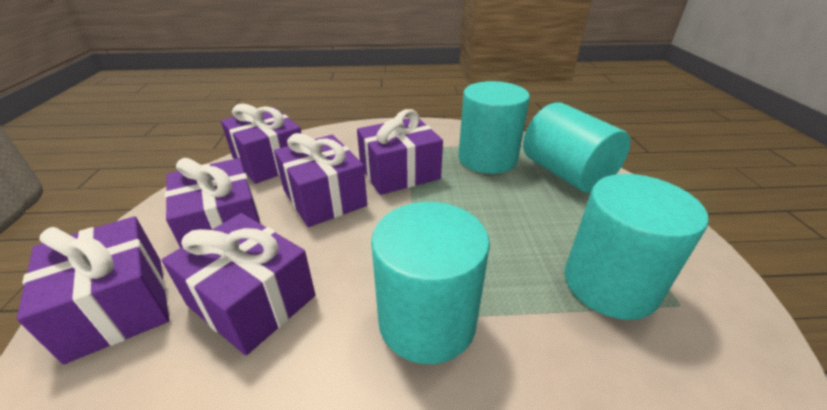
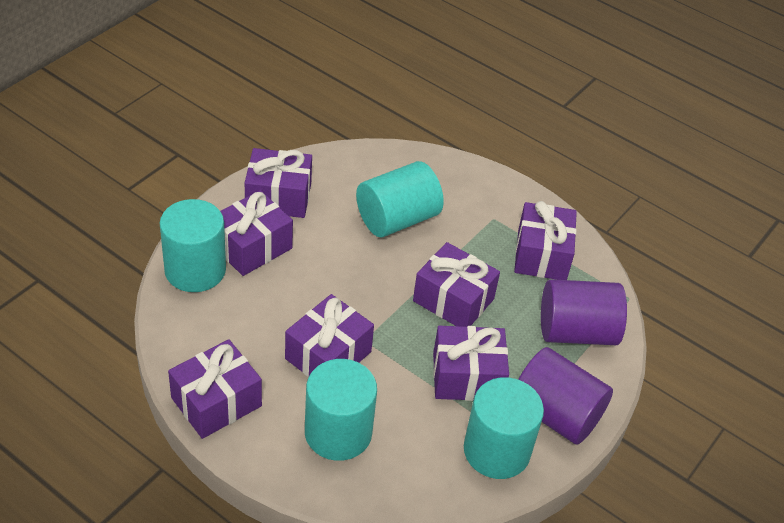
purple cylinder: 0 -> 2
purple gift: 6 -> 7

